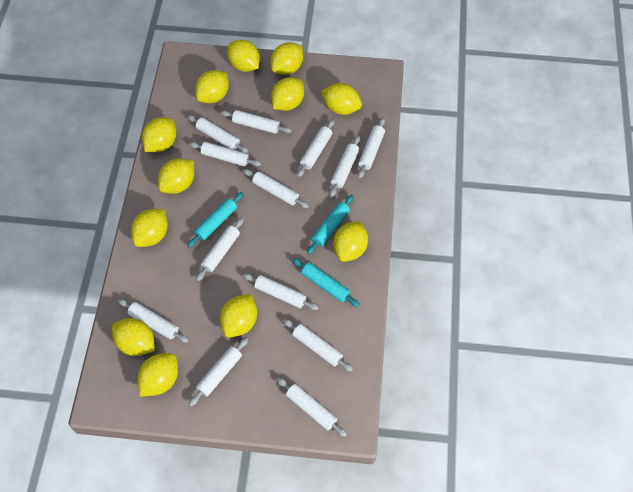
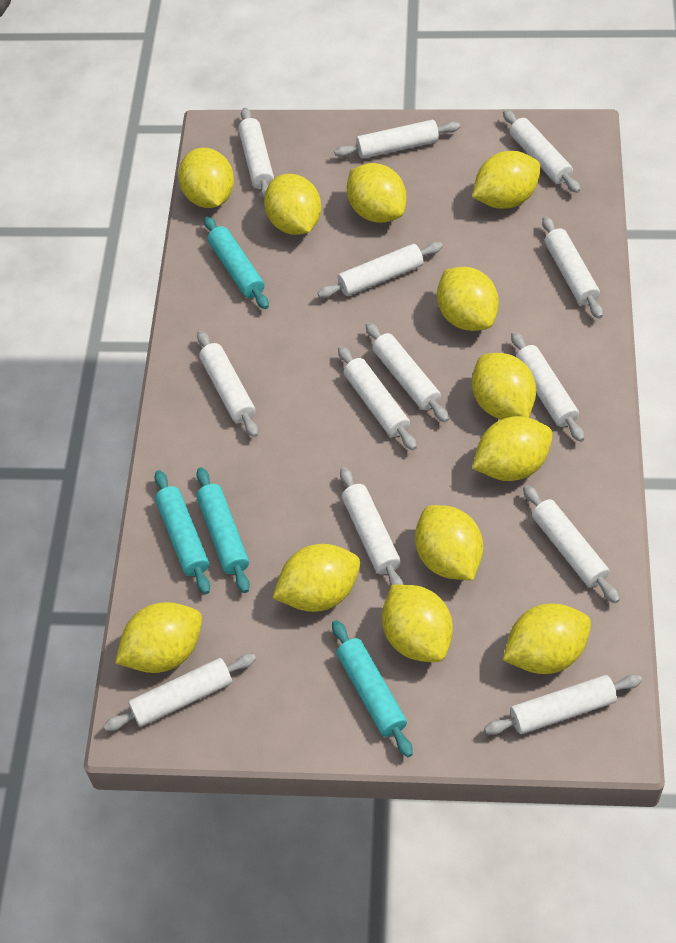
turquoise rolling pin: 3 -> 4

